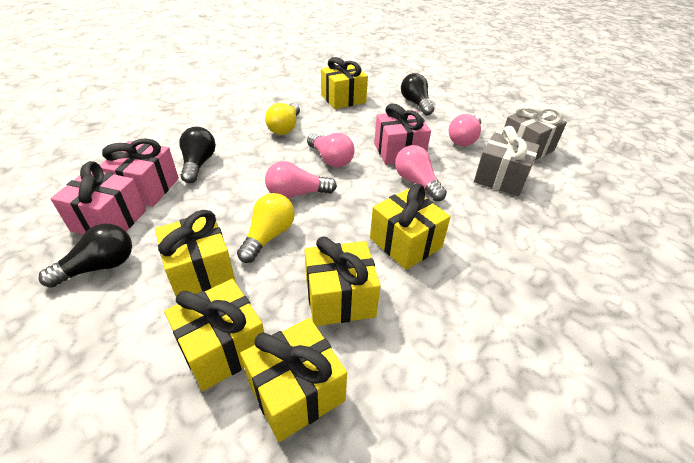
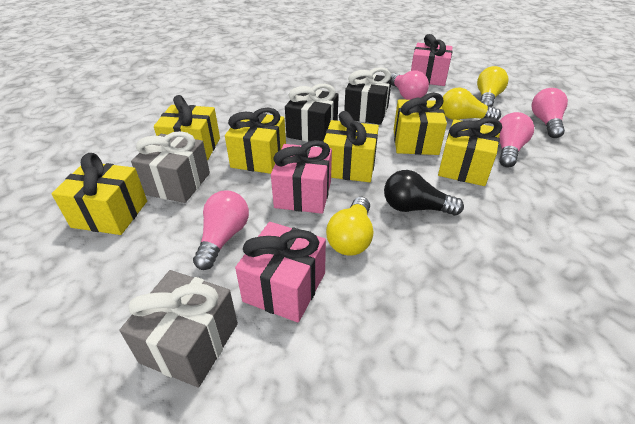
black gift: 0 -> 2
black light bulb: 3 -> 1
yellow light bulb: 2 -> 3

